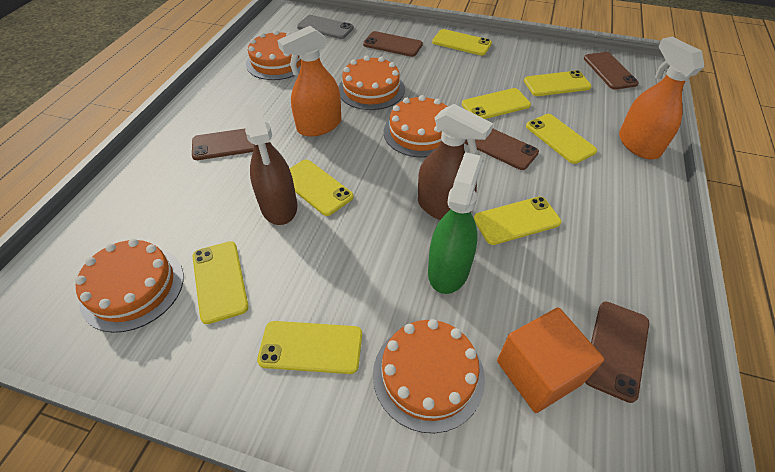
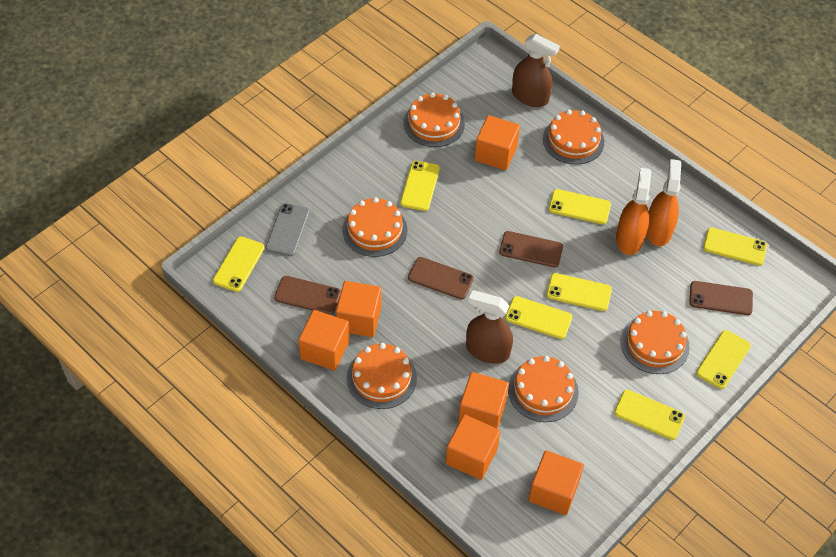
brown phone: 5 -> 4
green spray bottle: 1 -> 0
orange cake: 5 -> 6
orange cube: 1 -> 6

